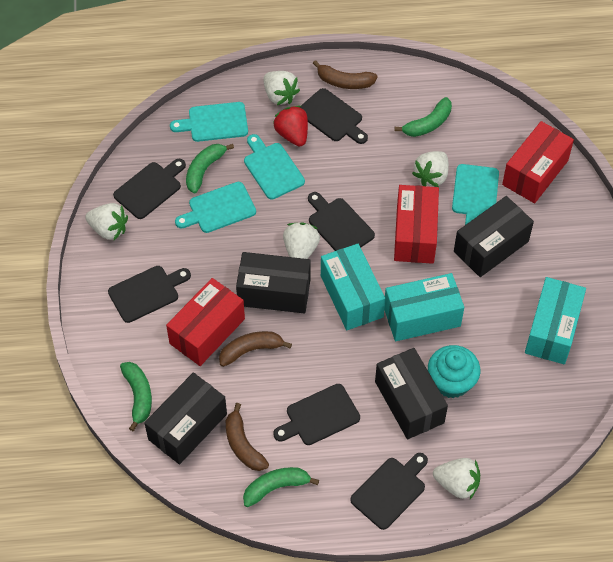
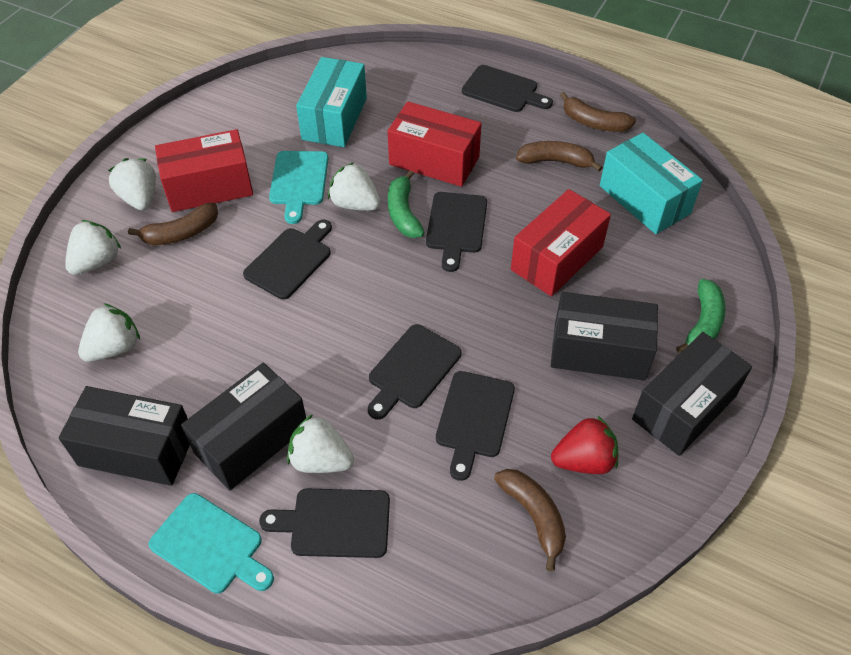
brown banana: 3 -> 4
green banana: 4 -> 2
turquoise box: 3 -> 2
turquoise cupcake: 1 -> 0
turquoise cutting board: 4 -> 2

